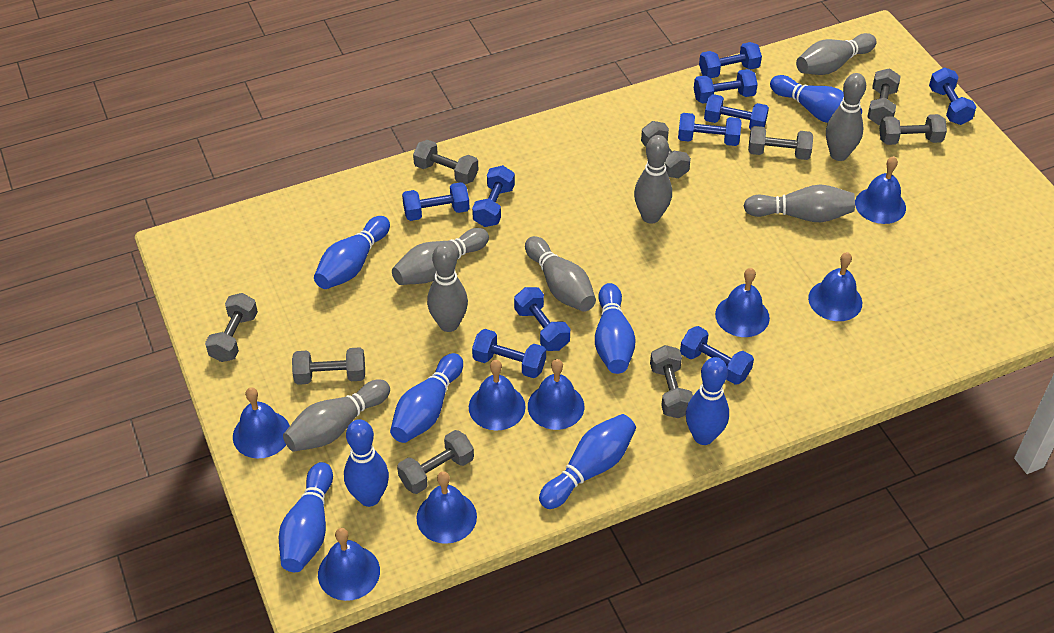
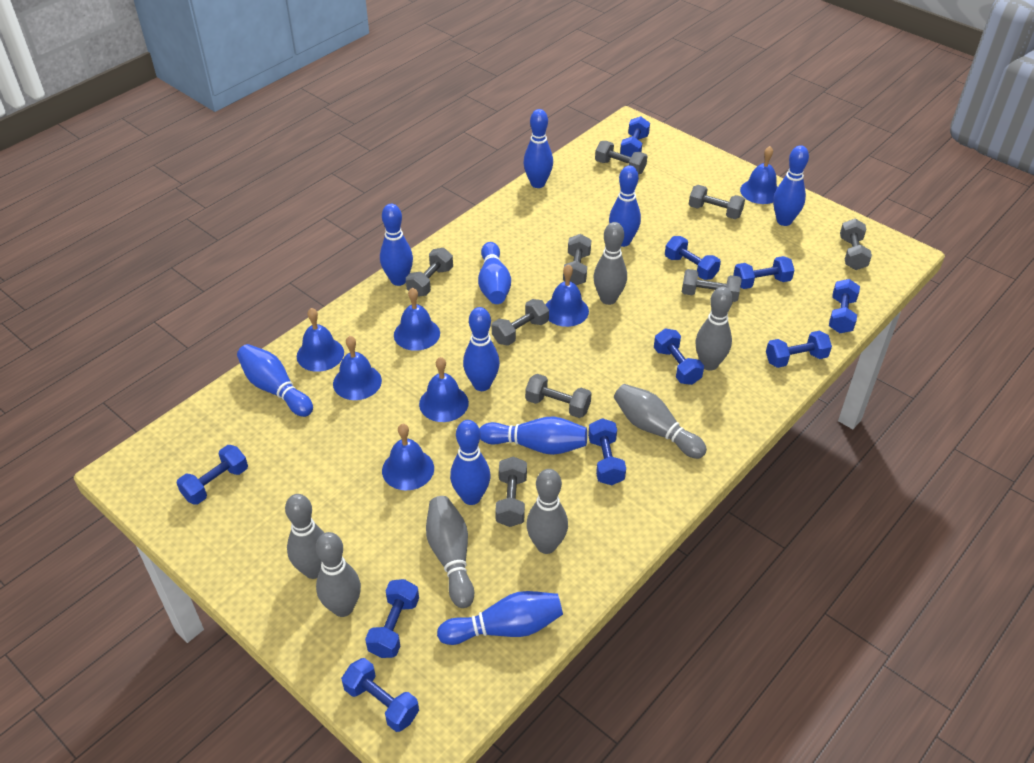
blue bell: 8 -> 7
blue bowling pin: 8 -> 10
grey bowling pin: 8 -> 7

